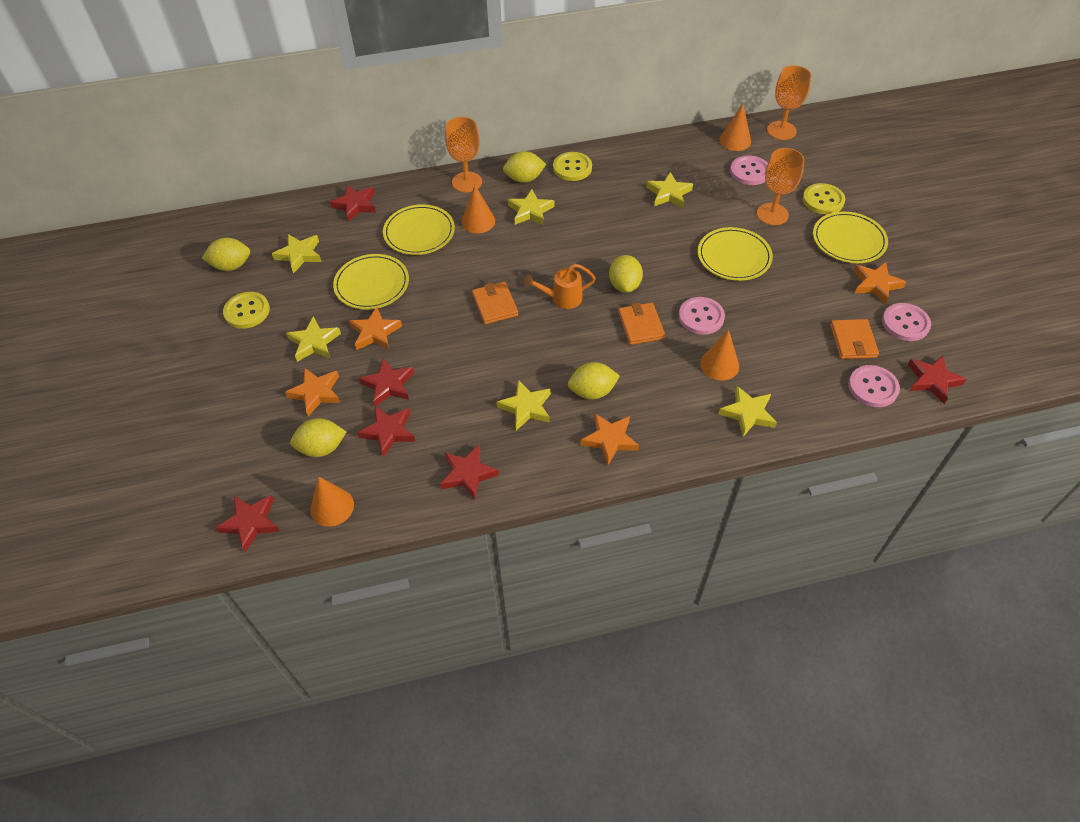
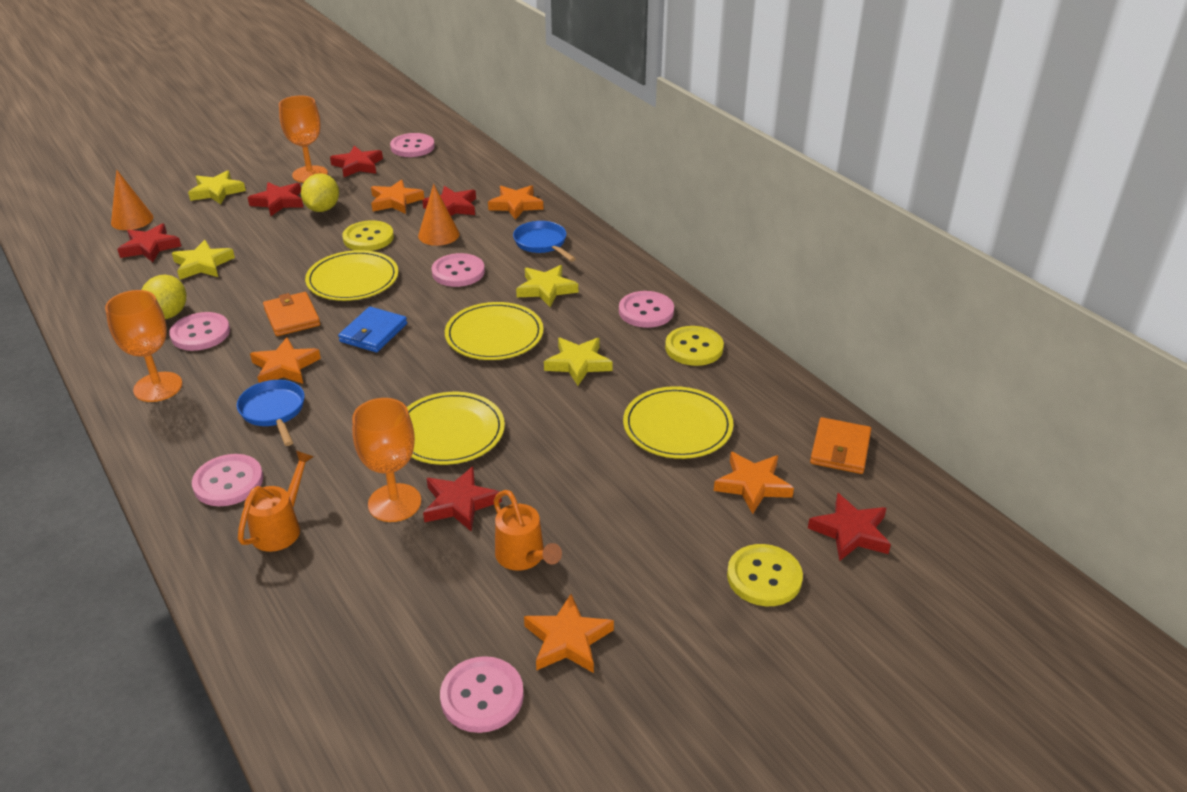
blue pan: 0 -> 2
blue wallet: 0 -> 1
orange cone: 4 -> 2
orange star: 4 -> 5
orange wallet: 3 -> 2
orange watering can: 1 -> 2
pink button: 4 -> 6
yellow lemon: 5 -> 2
yellow star: 6 -> 4

